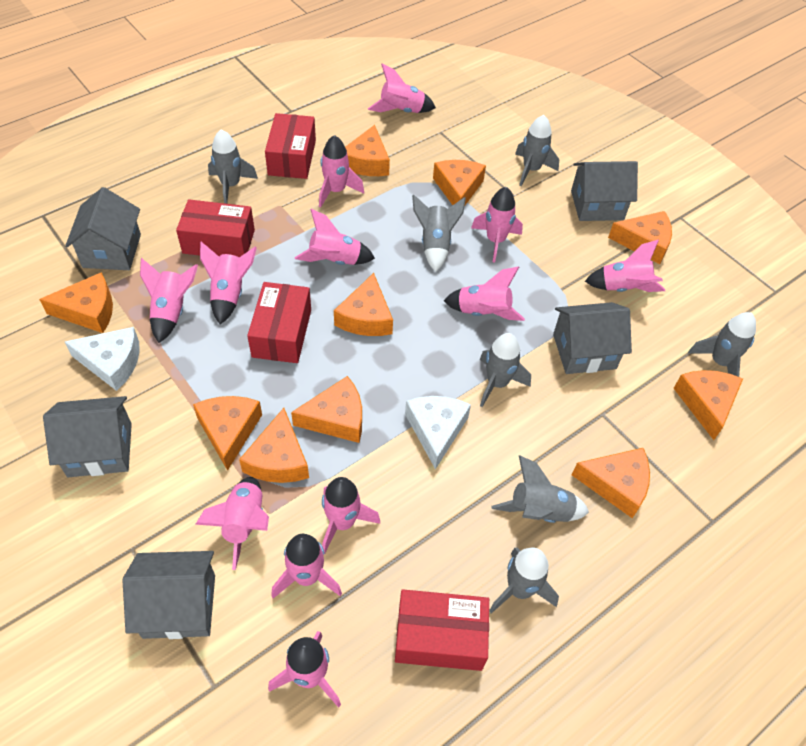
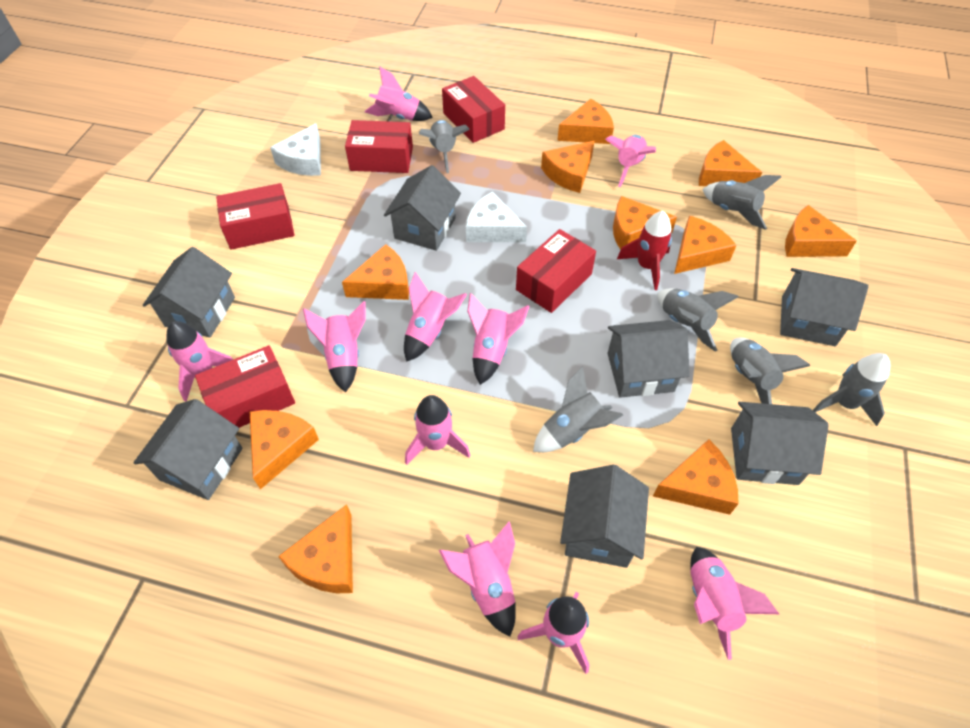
grey house: 5 -> 7
grey rocket: 7 -> 6
pink rocket: 12 -> 10
red box: 4 -> 5
red rocket: 0 -> 1

